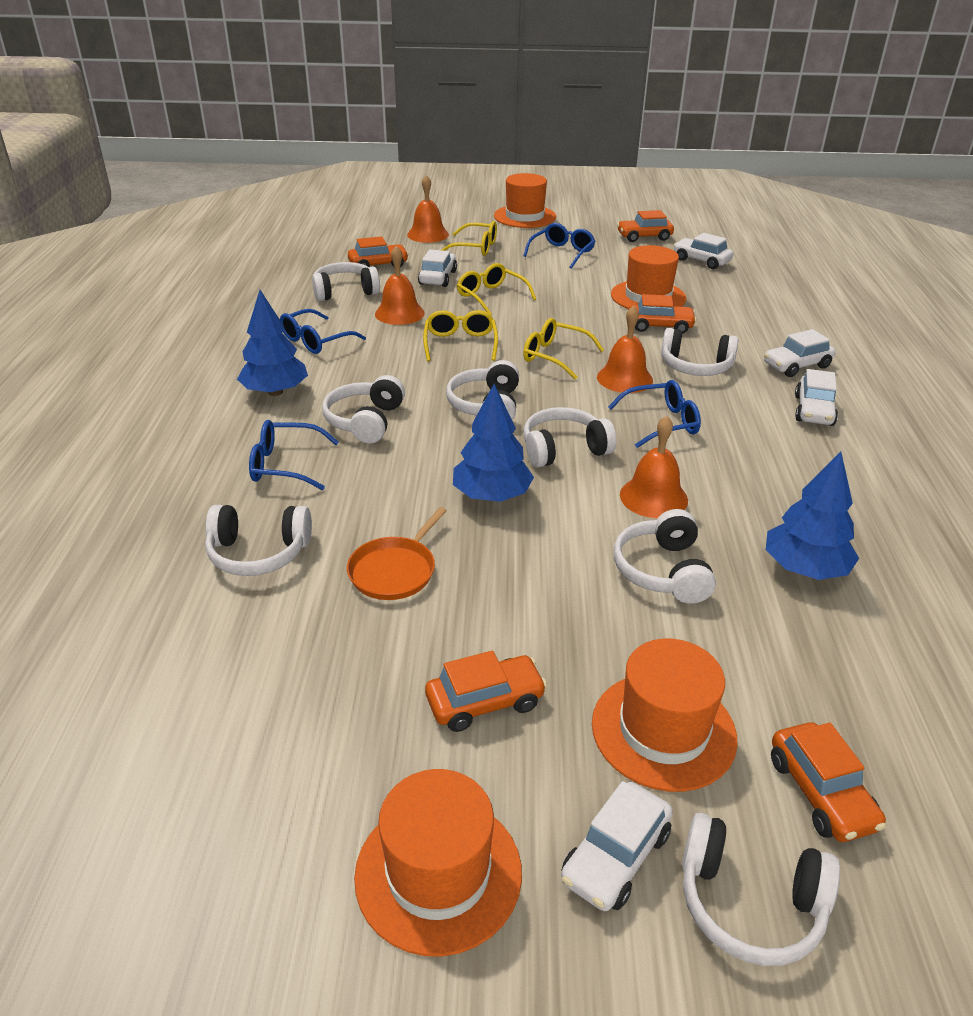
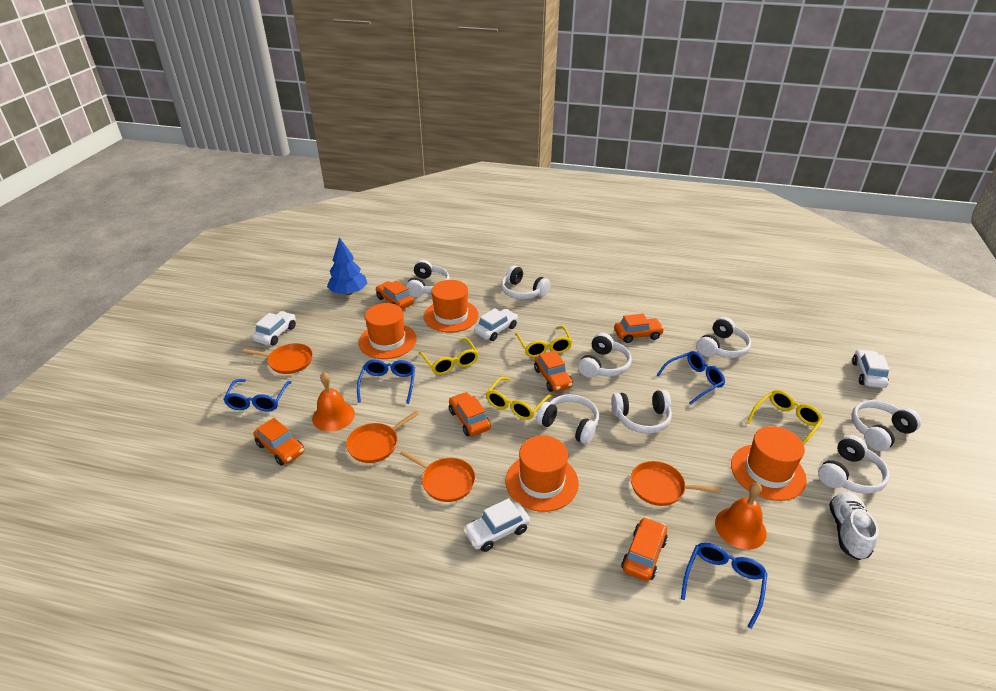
blue tree: 3 -> 1
orange bell: 4 -> 2
orange car: 5 -> 6
orange pan: 1 -> 4
white car: 5 -> 4
white shoe: 0 -> 1

